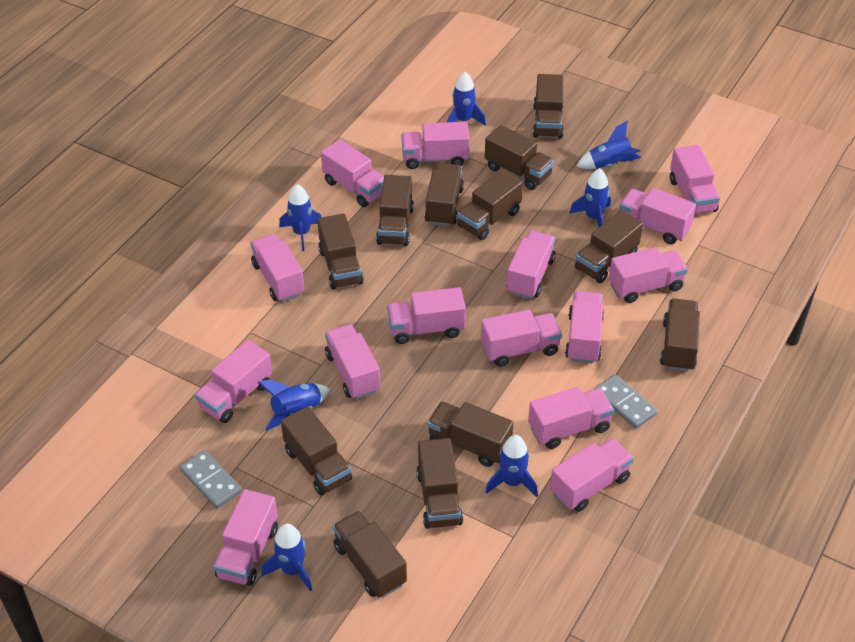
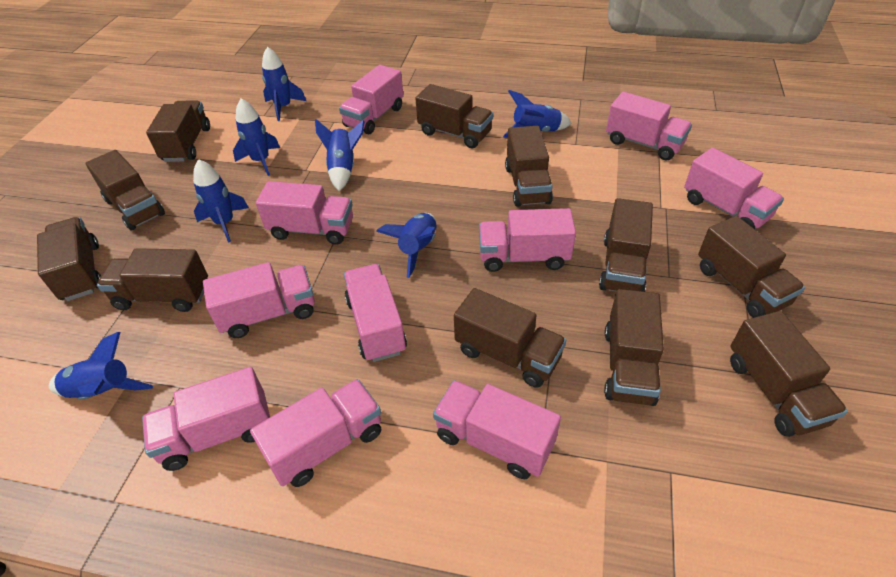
brown truck: 12 -> 11
grey domino: 2 -> 0
pink truck: 15 -> 10

